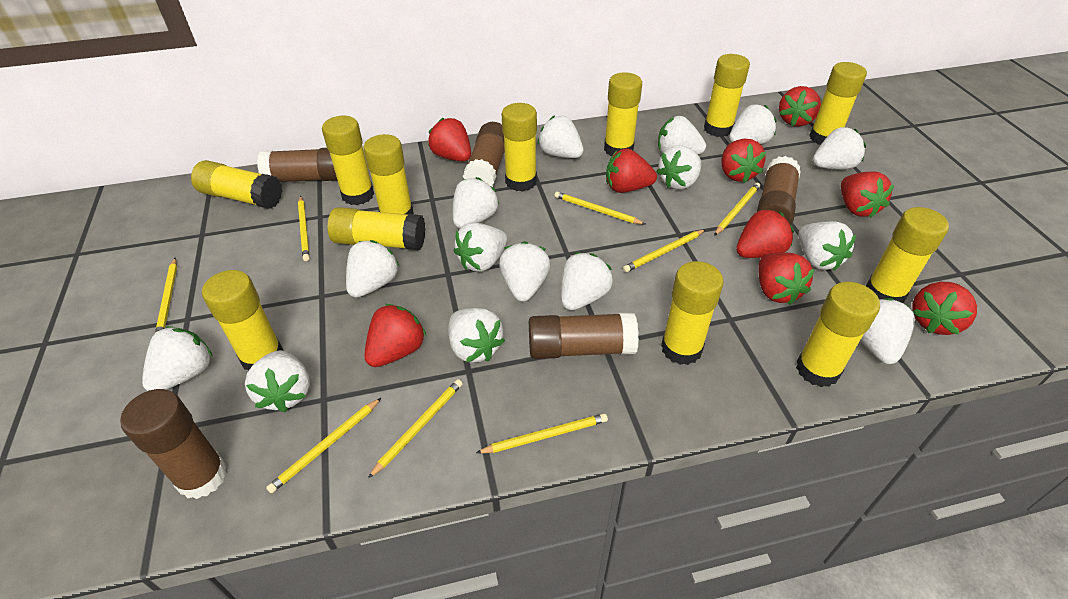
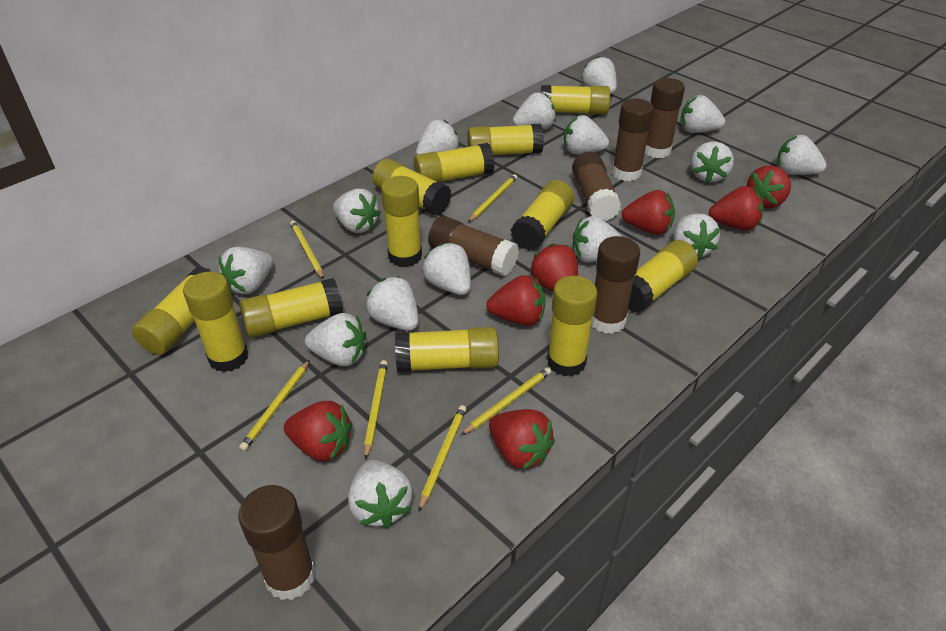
brown glue stick: 5 -> 6
red strawberry: 9 -> 7
yellow pencil: 8 -> 6

